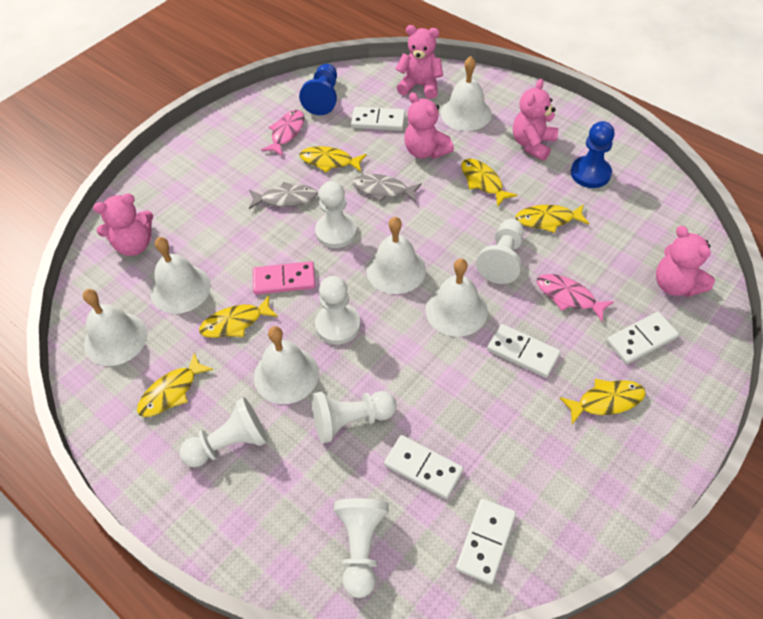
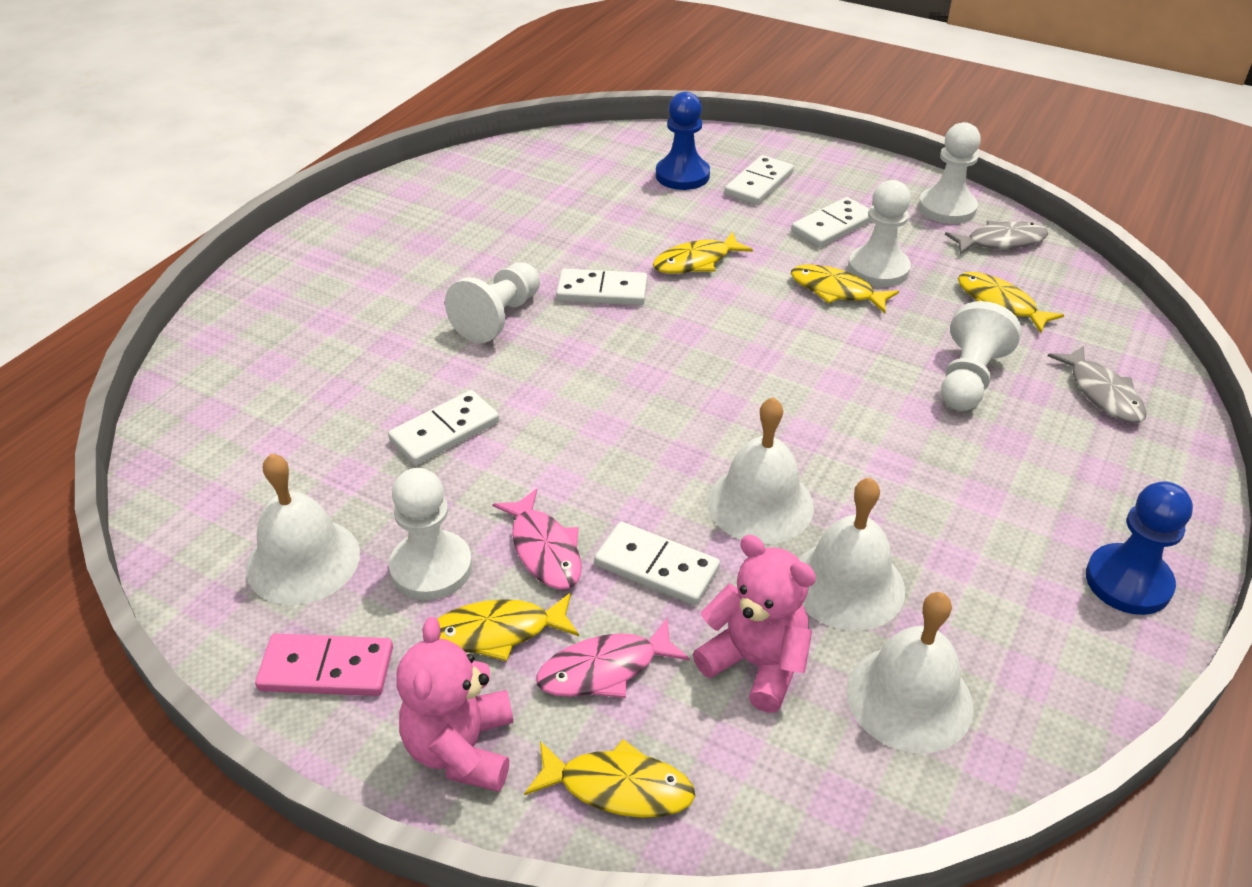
pink teddy bear: 5 -> 2
white bell: 6 -> 4
white pawn: 6 -> 5
yellow fish: 6 -> 5

